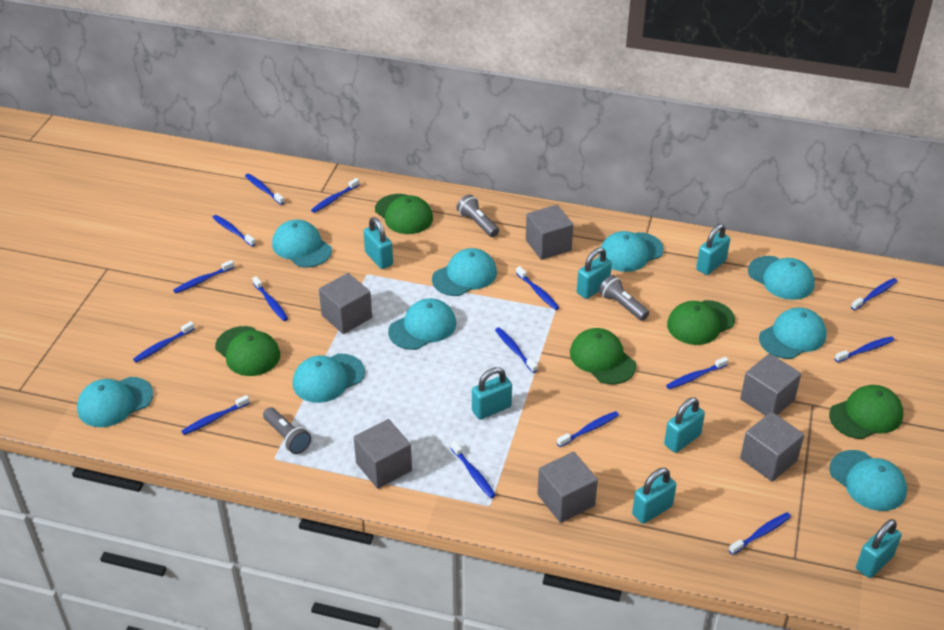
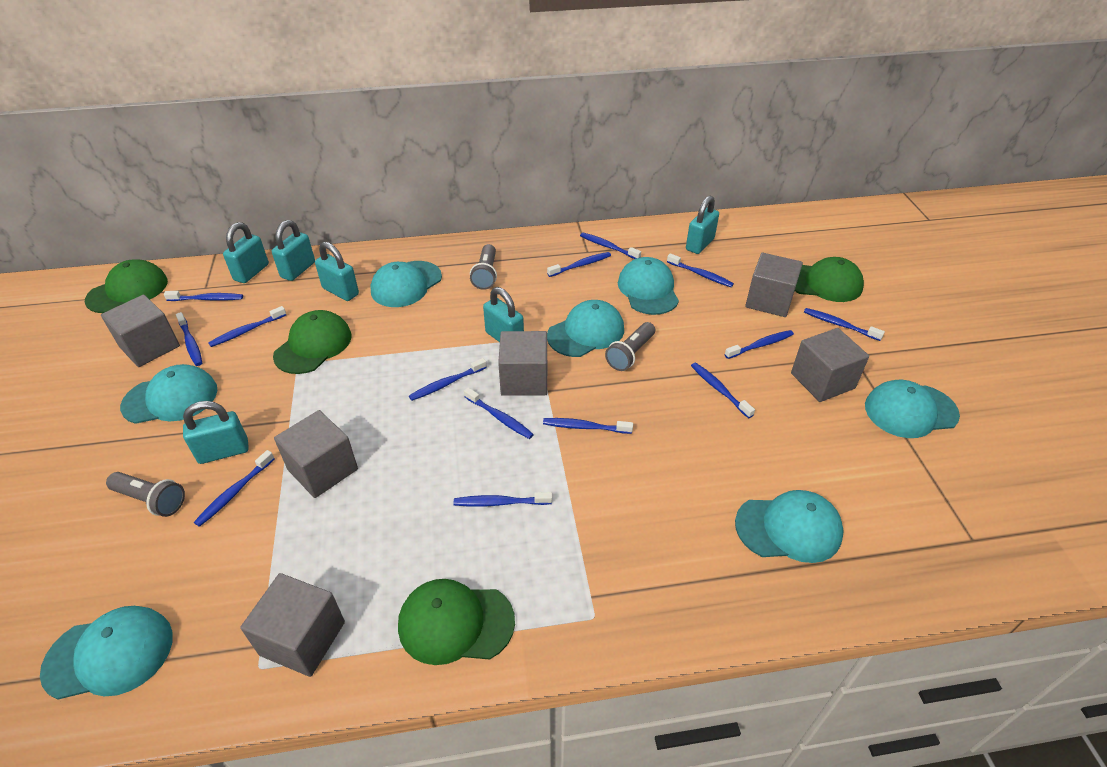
blue toothbrush: 15 -> 14
green cap: 5 -> 4
turquoise cap: 9 -> 7
turquoise padlock: 7 -> 6

